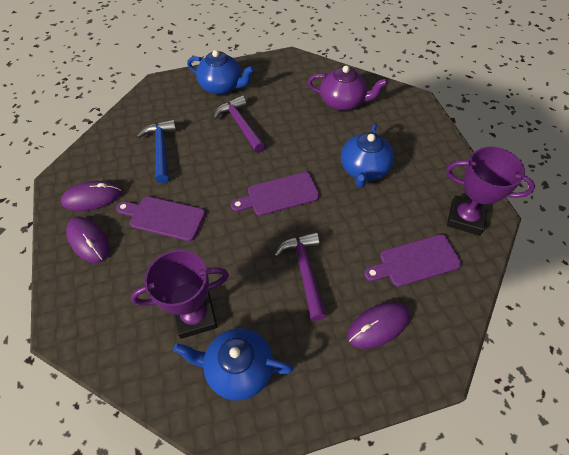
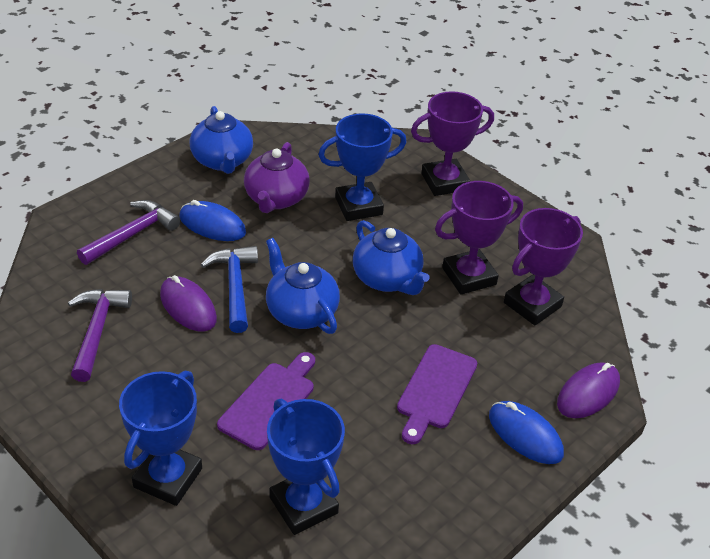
blue mouse: 0 -> 2
blue trophy: 0 -> 3
purple cutting board: 3 -> 2
purple mouse: 3 -> 2
purple trophy: 2 -> 3

